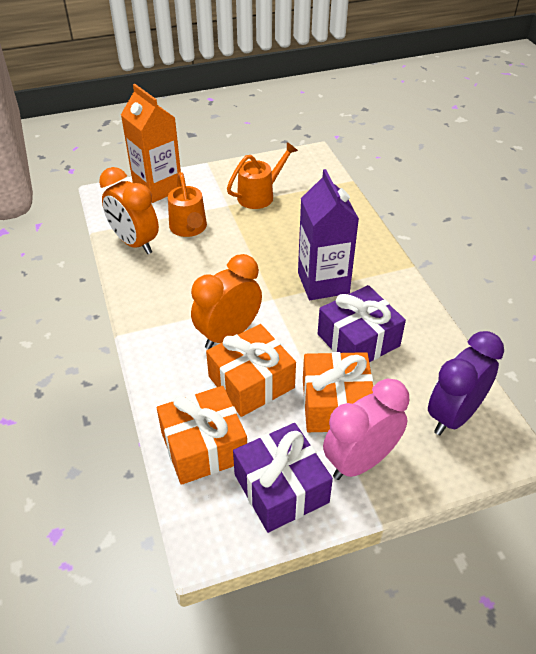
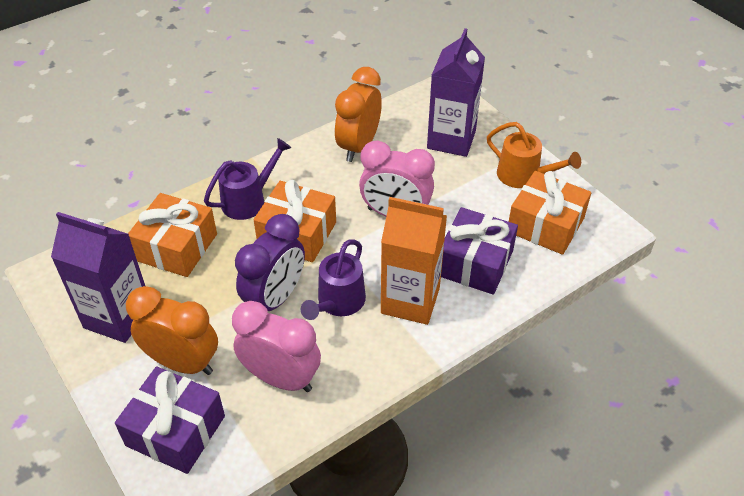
orange watering can: 2 -> 1
pink clock: 1 -> 2
purple carton: 1 -> 2
purple watering can: 0 -> 2

